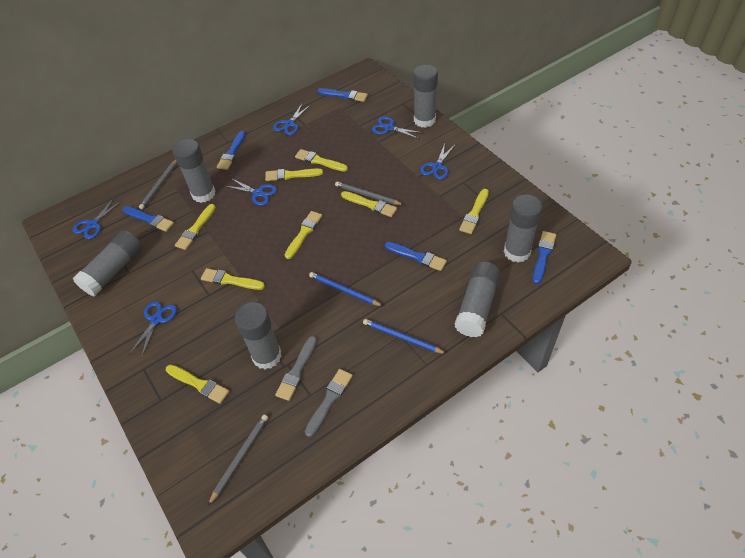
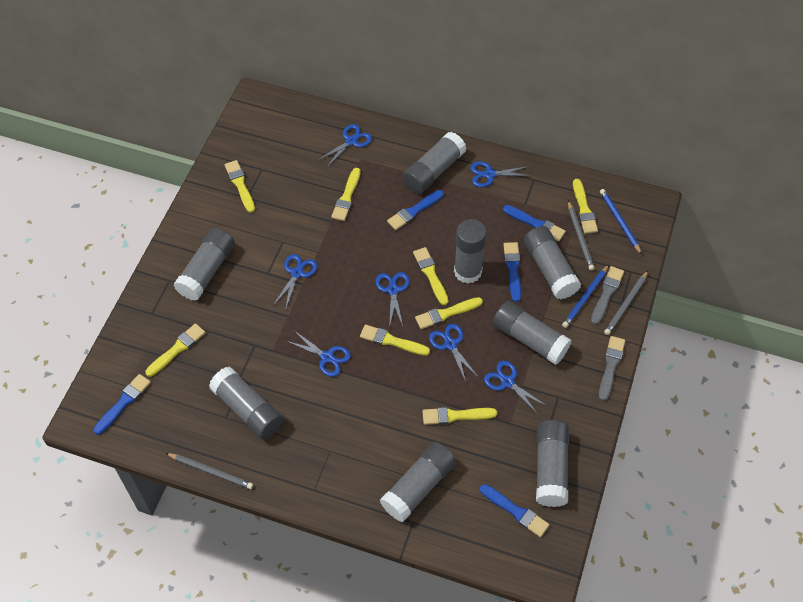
blue scissors: 6 -> 7
grey glue stick: 6 -> 8

